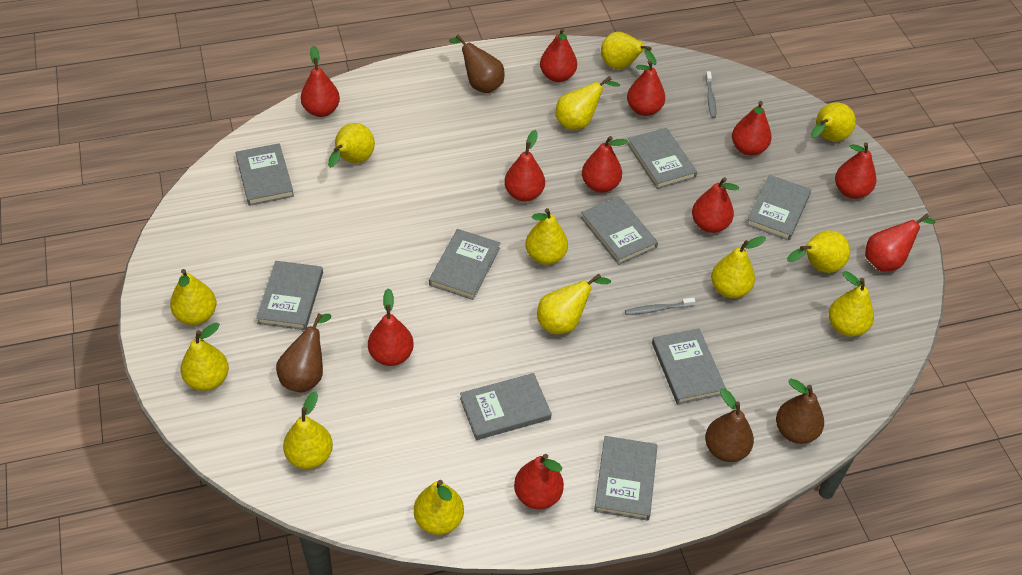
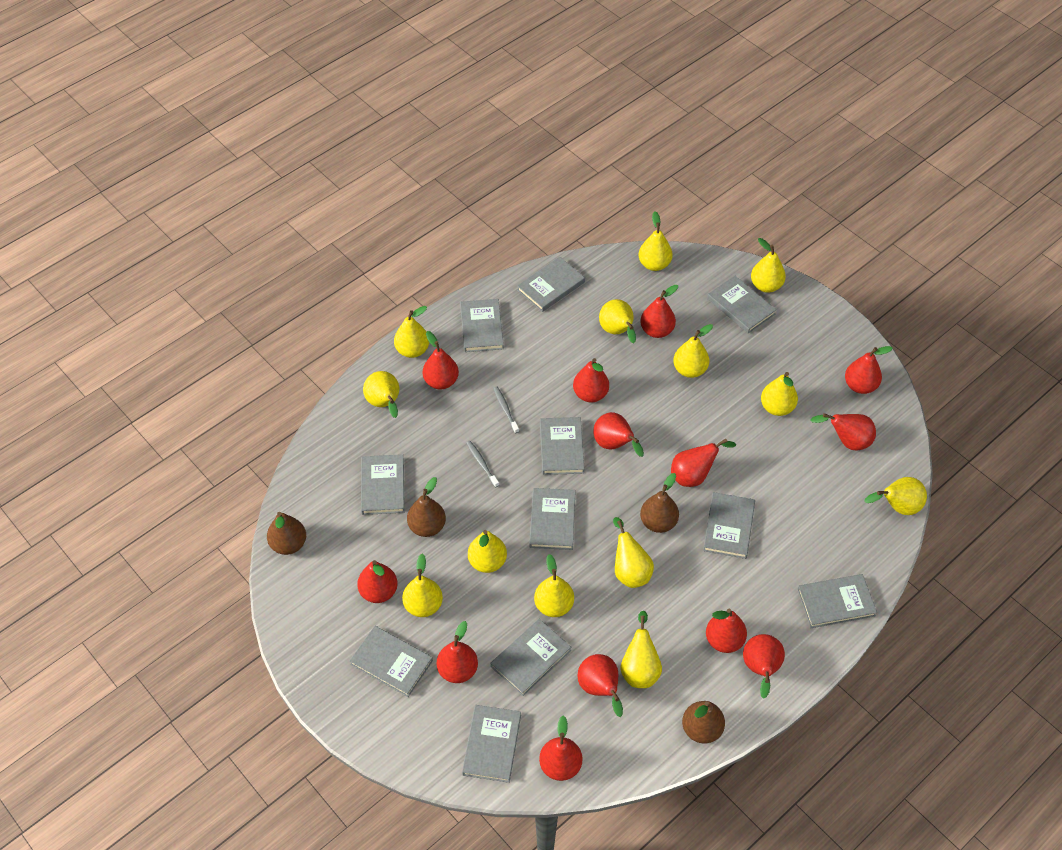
grey book: 9 -> 11
red pear: 11 -> 13

